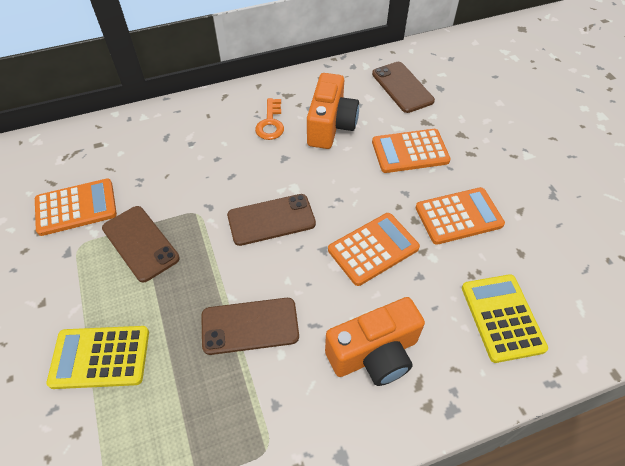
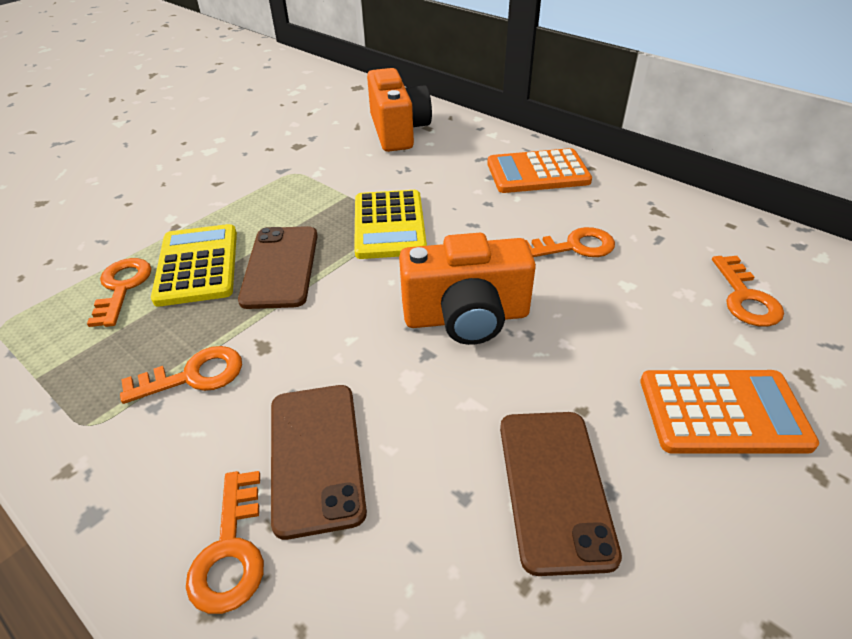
brown phone: 4 -> 3
orange calculator: 4 -> 2
orange key: 1 -> 5

